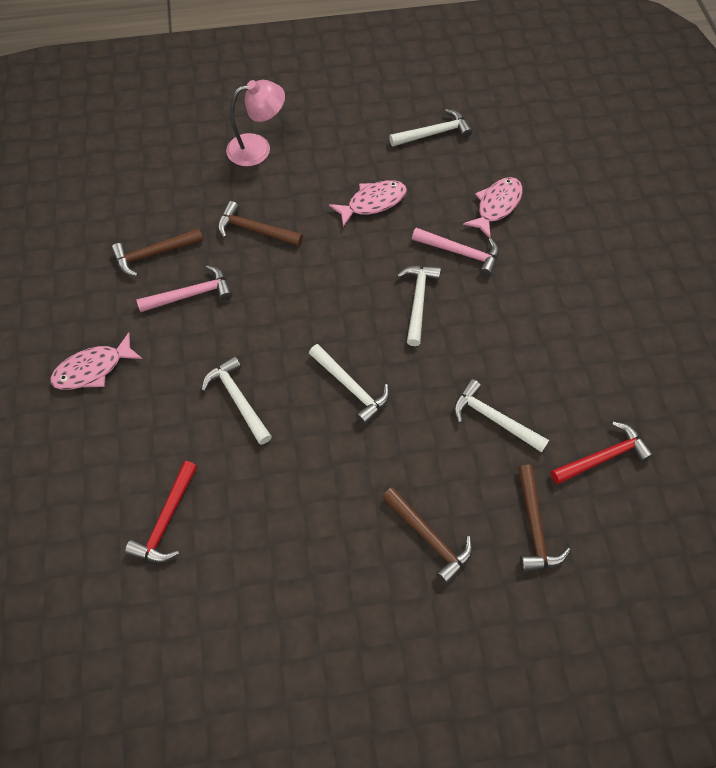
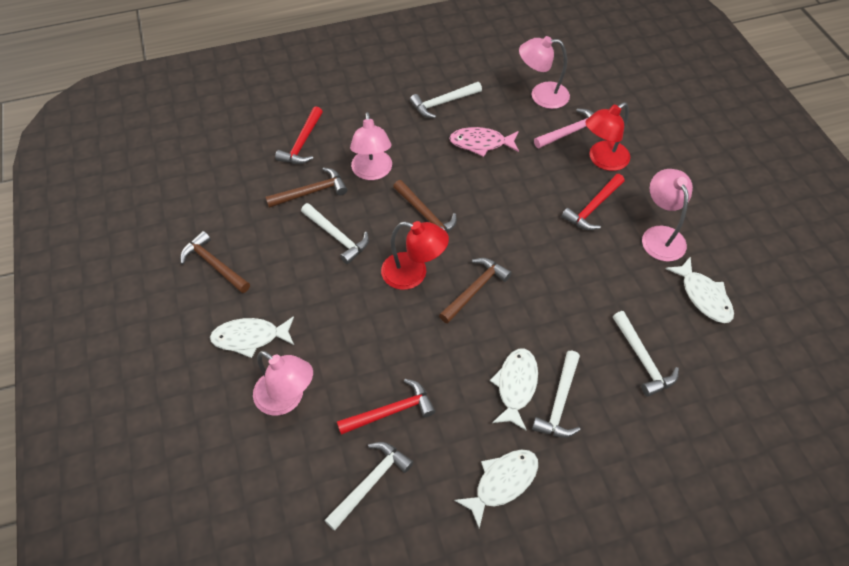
pink fish: 3 -> 1
pink hammer: 2 -> 1
pink lamp: 1 -> 4
red hammer: 2 -> 3
red lamp: 0 -> 2
white fish: 0 -> 4

